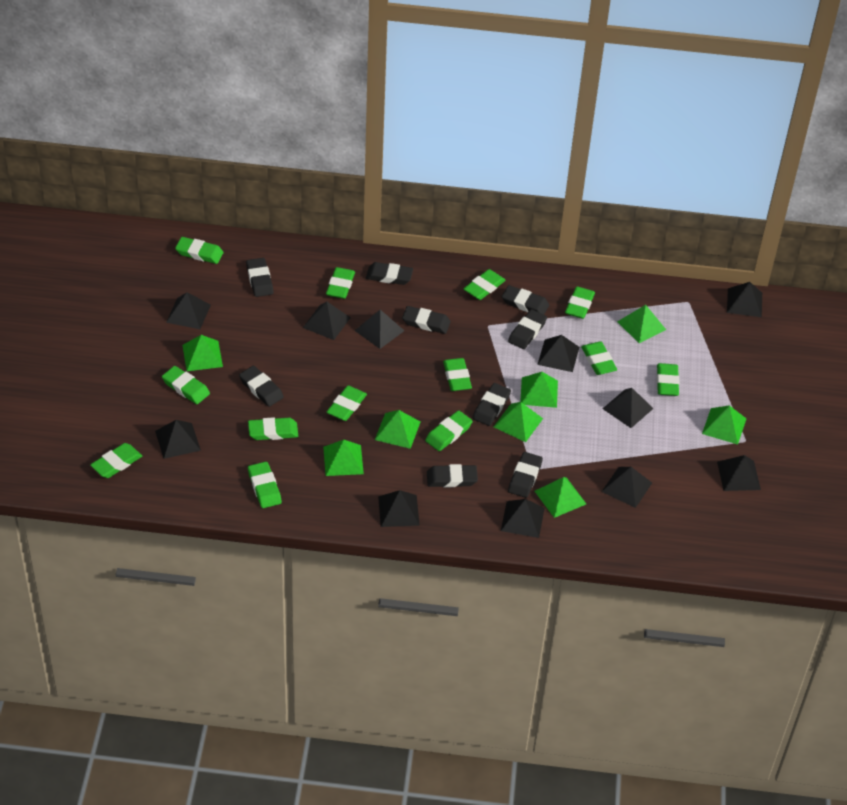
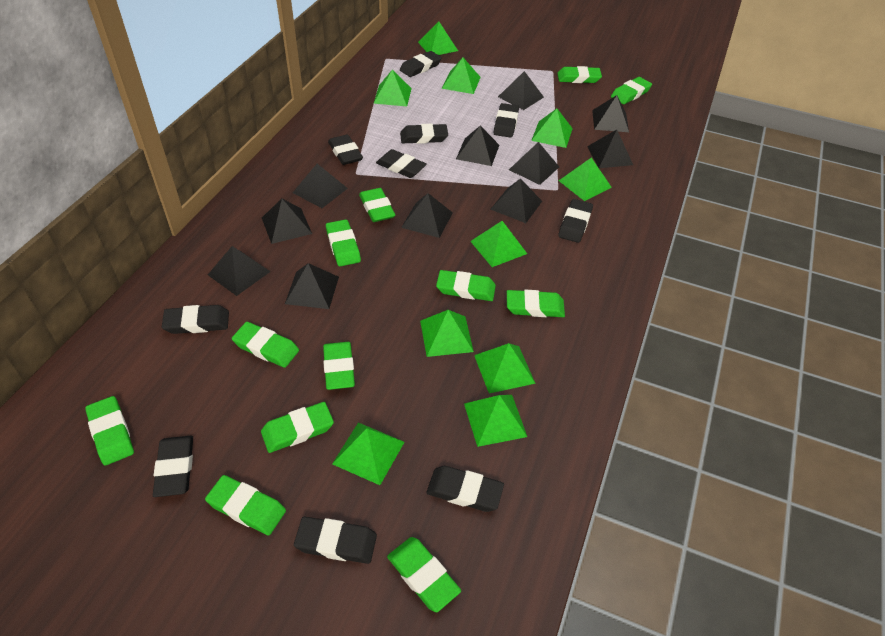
black eraser: 9 -> 10
green eraser: 13 -> 12
green pyramid: 8 -> 10

